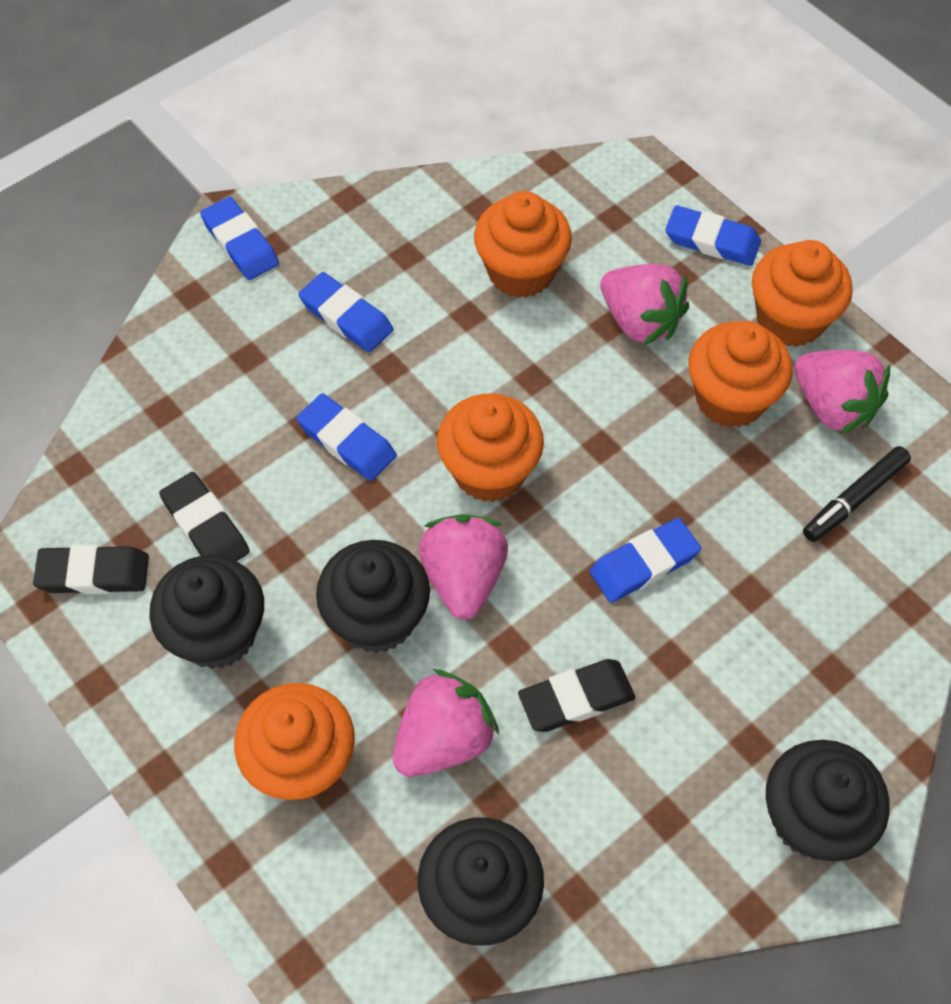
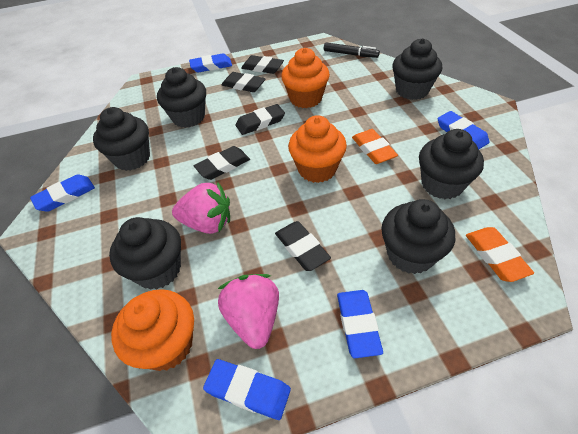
black cupcake: 4 -> 6
black eraser: 3 -> 5
orange cupcake: 5 -> 3
orange eraser: 0 -> 2
pink strawberry: 4 -> 2

